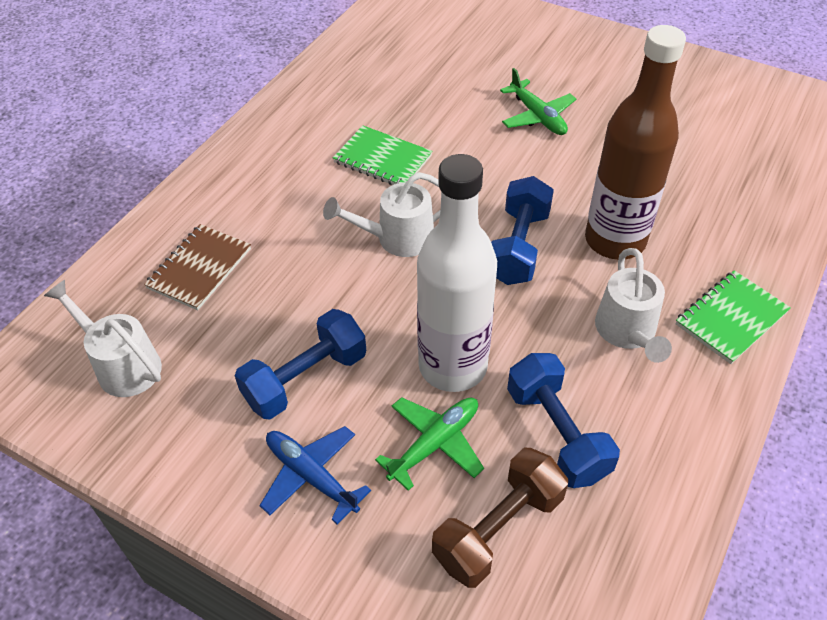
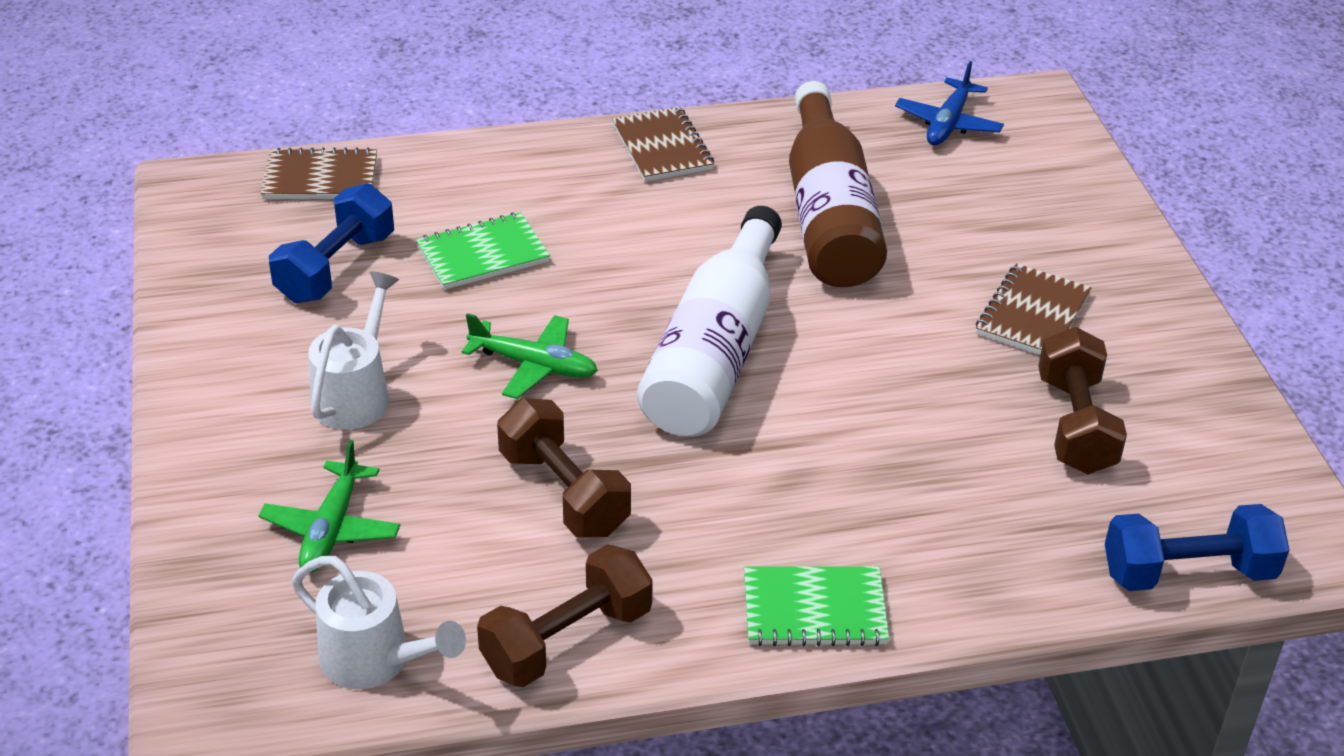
blue dumbbell: 3 -> 2
brown dumbbell: 1 -> 3
brown notebook: 1 -> 3
white watering can: 3 -> 2

